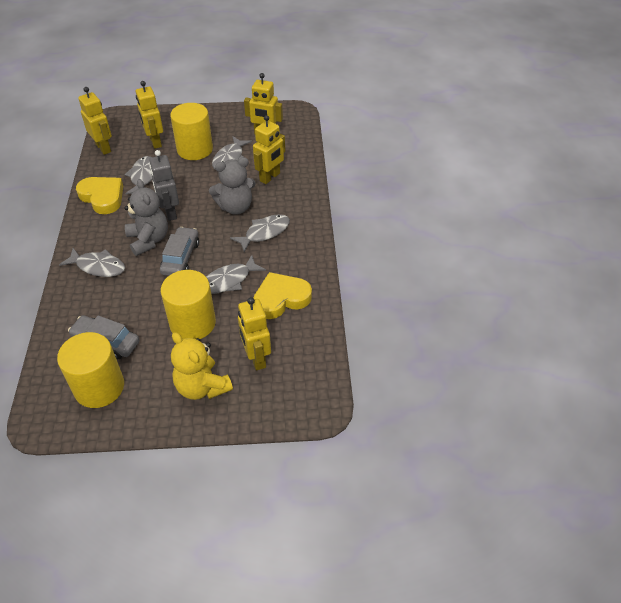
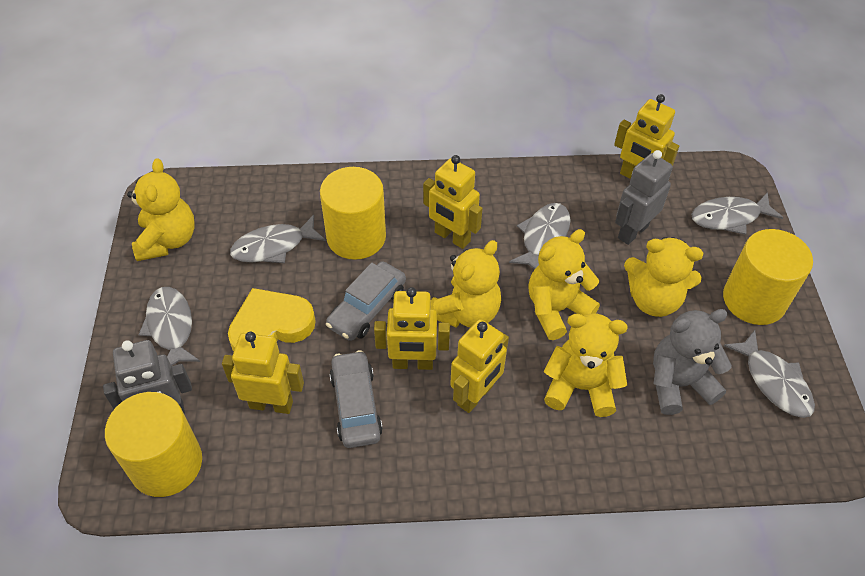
grey robot: 1 -> 2
grey teddy bear: 2 -> 1
yellow heart: 2 -> 1
yellow teddy bear: 1 -> 5

